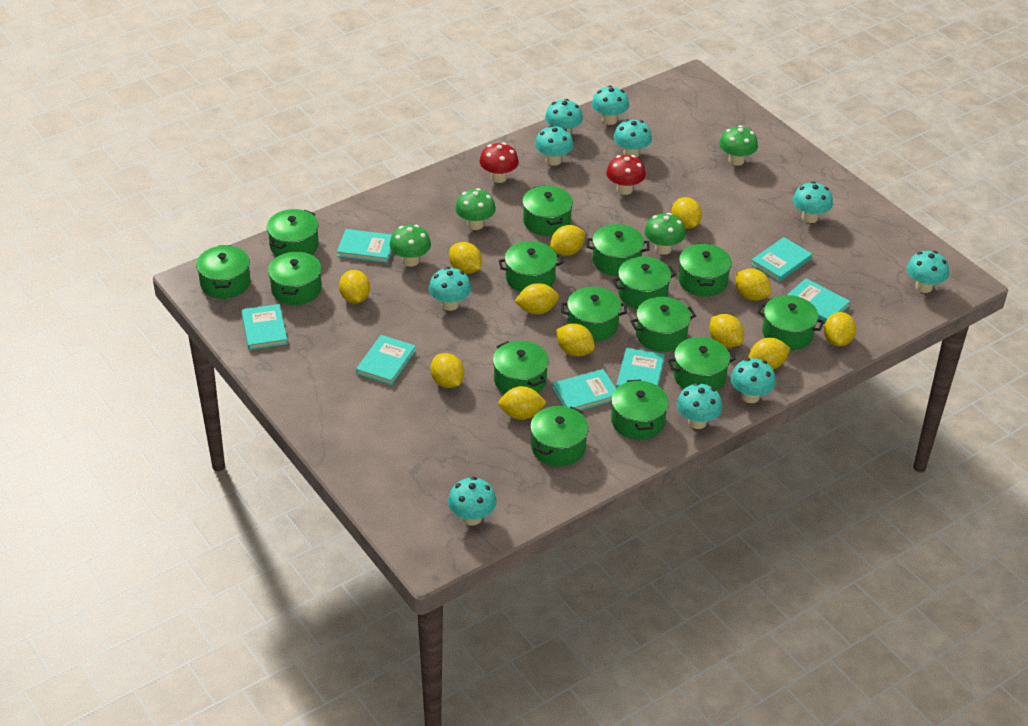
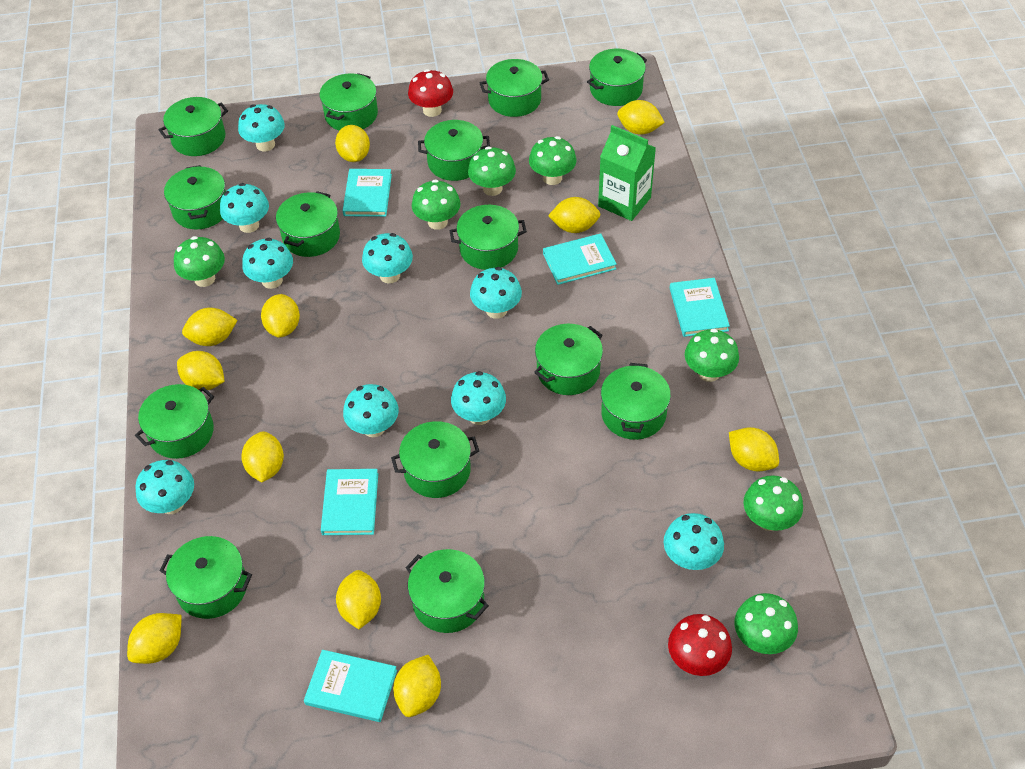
green carton: 0 -> 1
green mushroom: 4 -> 7
green pot: 15 -> 14
turquoise book: 7 -> 5
turquoise mushroom: 10 -> 9
yellow lemon: 12 -> 11

